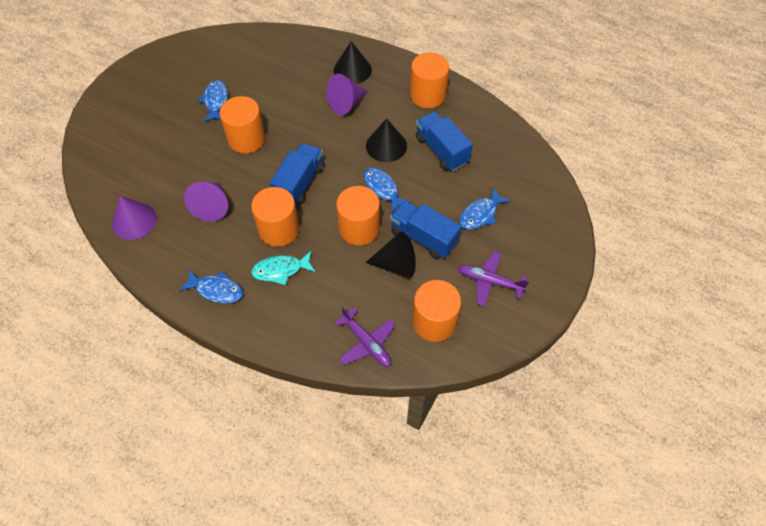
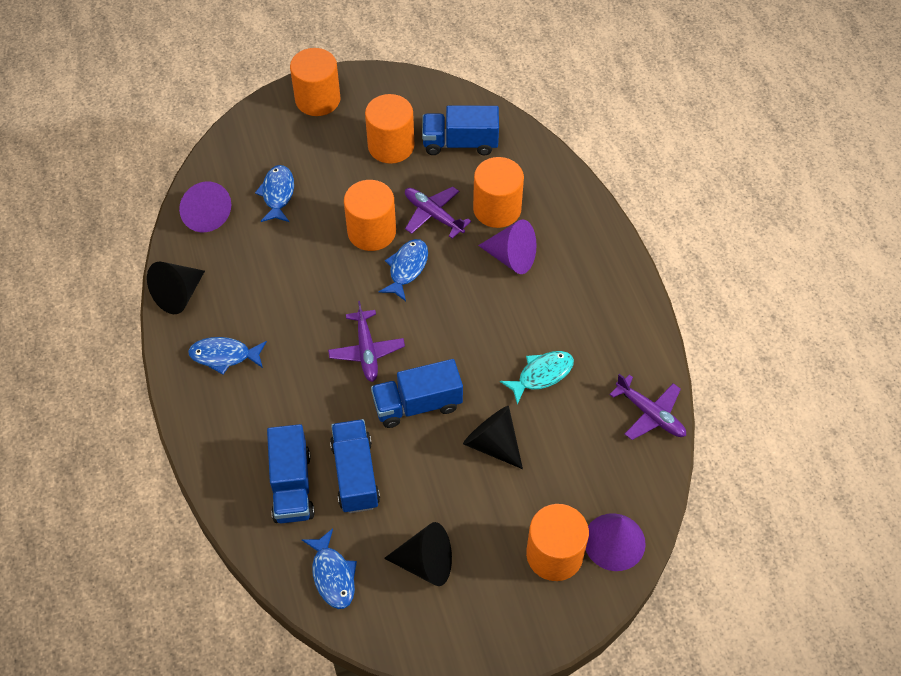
blue truck: 3 -> 4
purple plane: 2 -> 3

